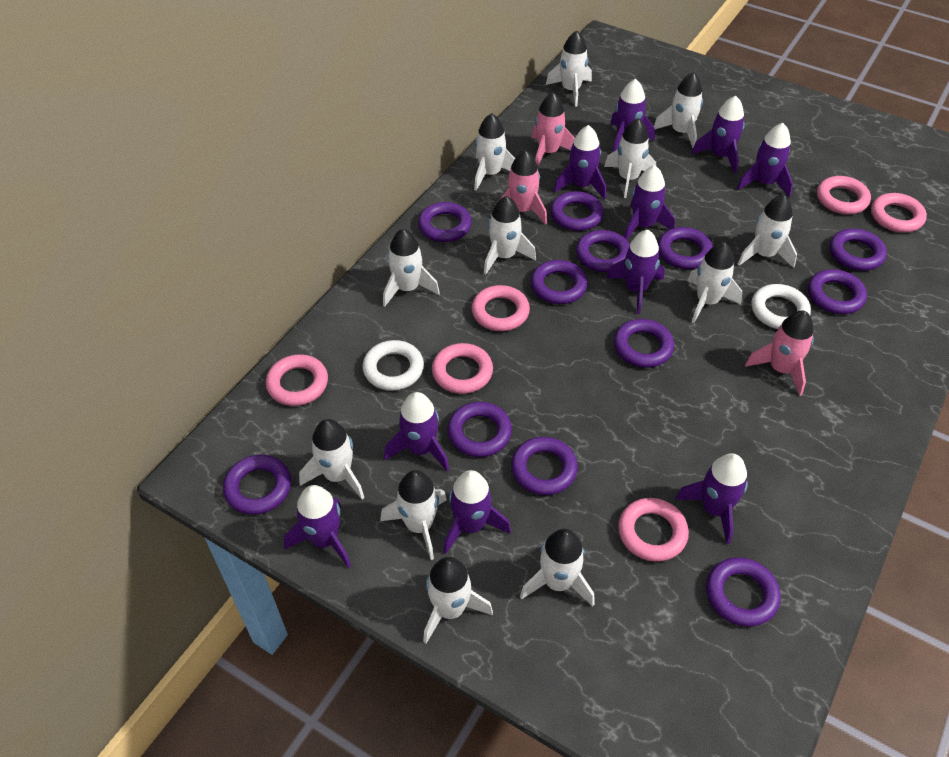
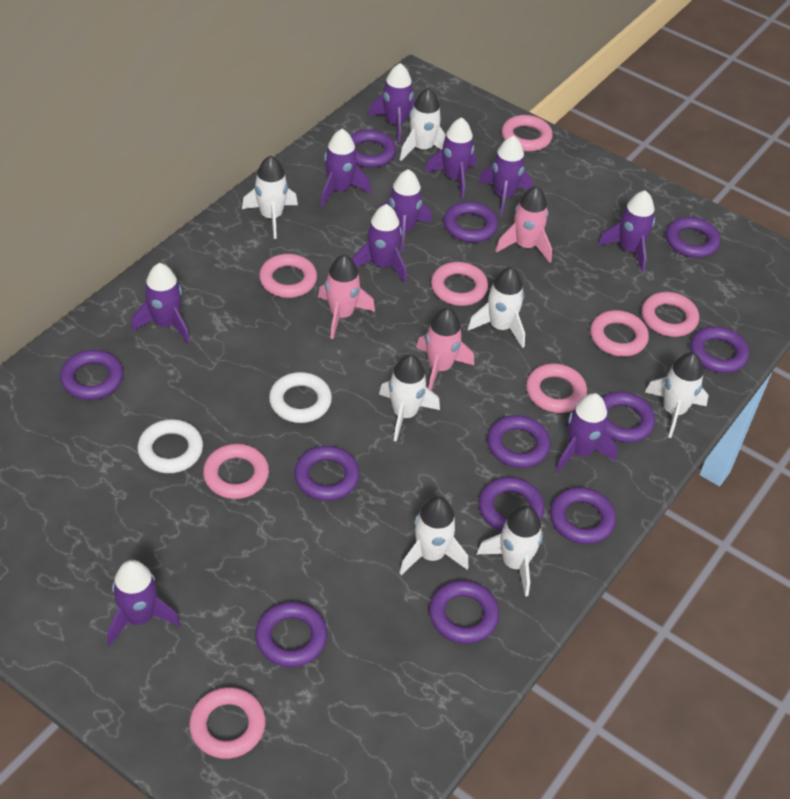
pink ring: 6 -> 8
white rocket: 12 -> 7

